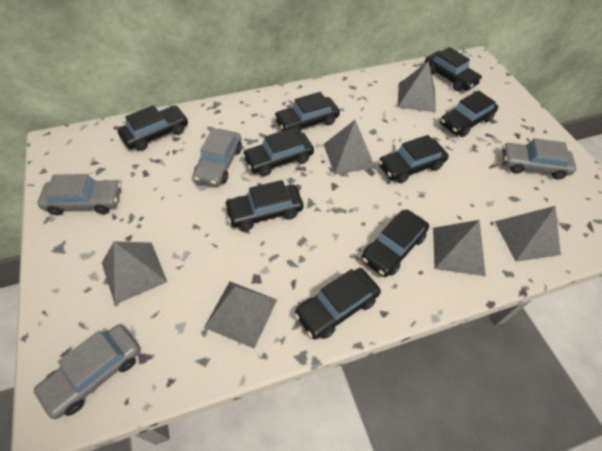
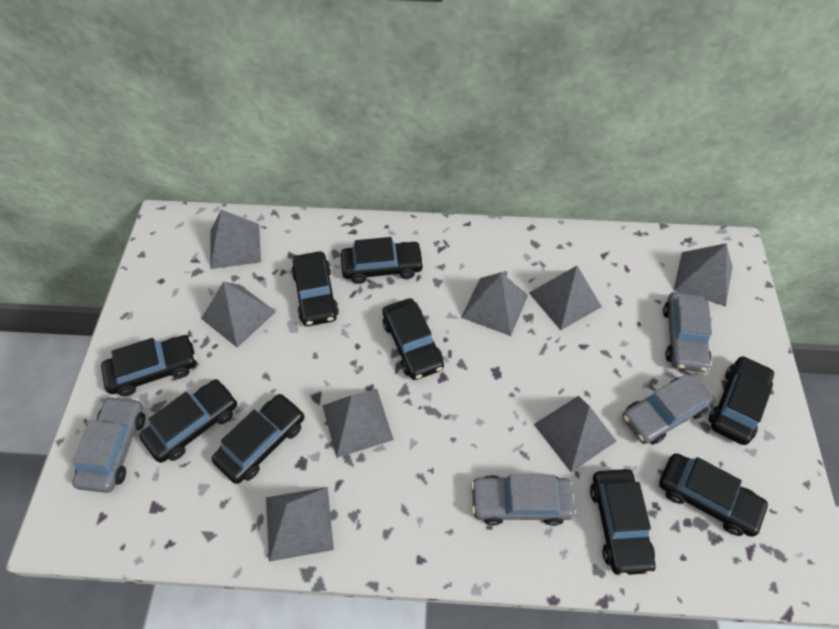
grey pyramid: 6 -> 8

